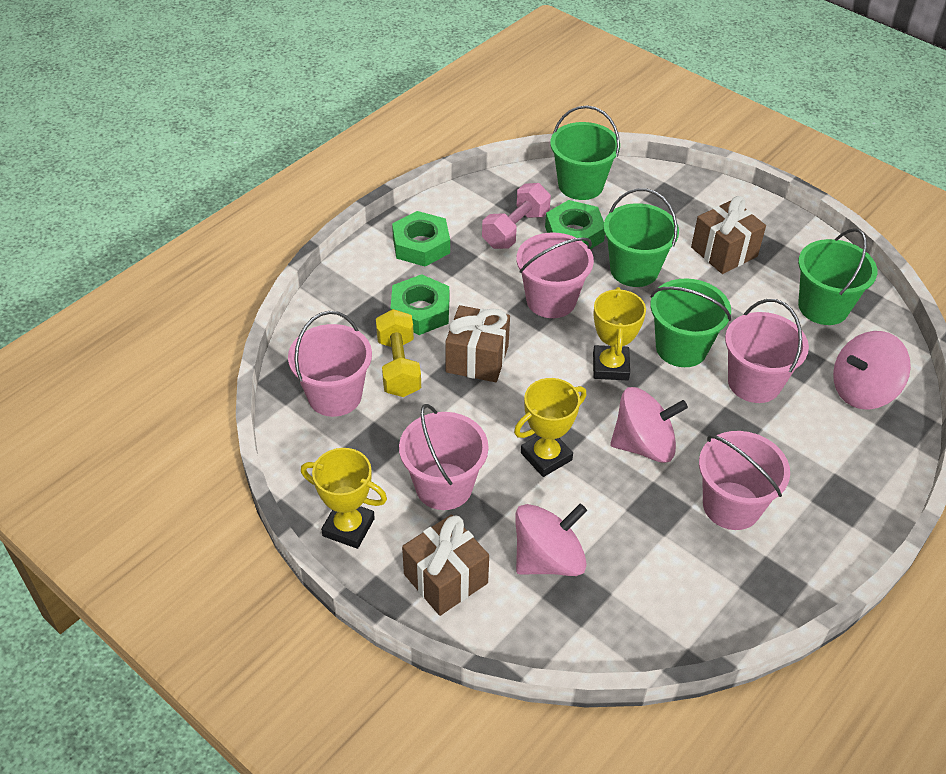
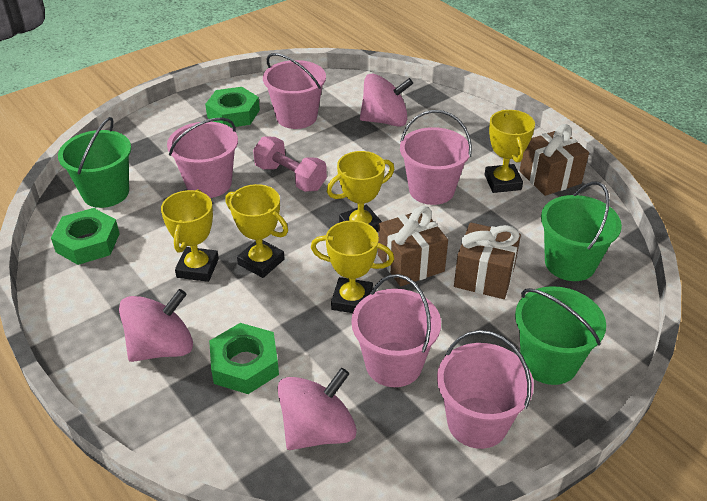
green bucket: 4 -> 3
yellow dumbbell: 1 -> 0
yellow trophy: 3 -> 5

